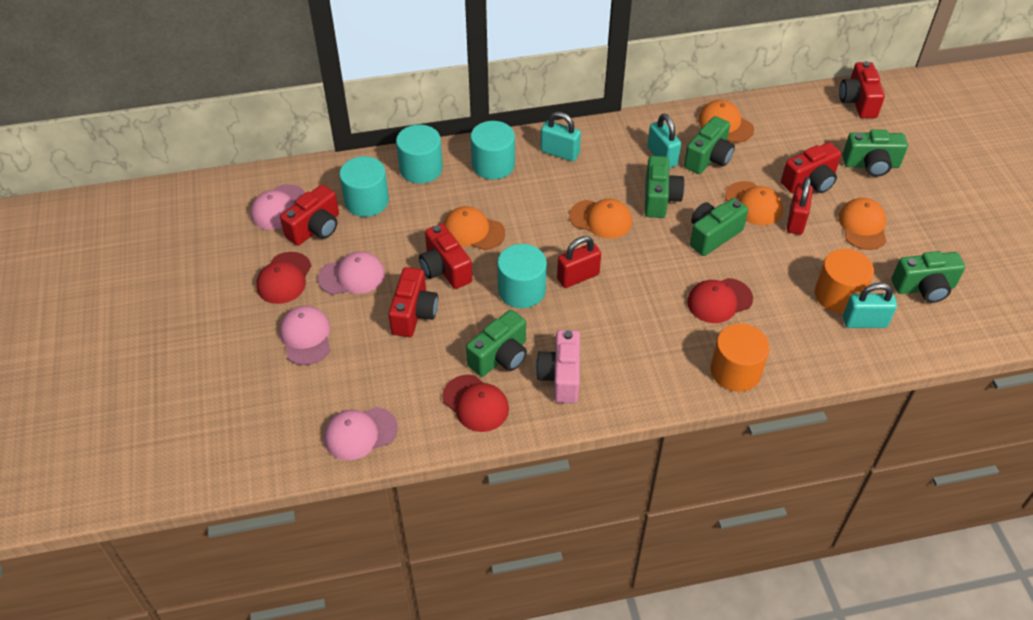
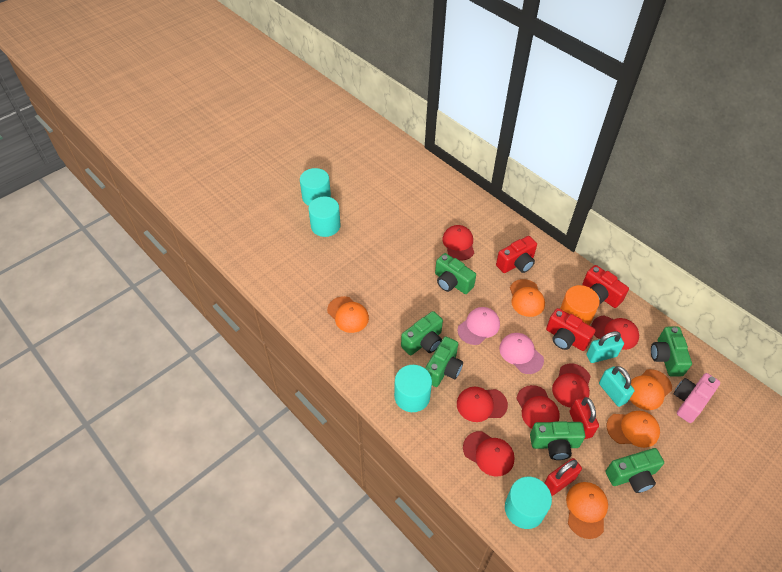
orange cylinder: 2 -> 1
pink cap: 4 -> 2
red camera: 5 -> 3
red cap: 3 -> 6
turquoise padlock: 3 -> 2

